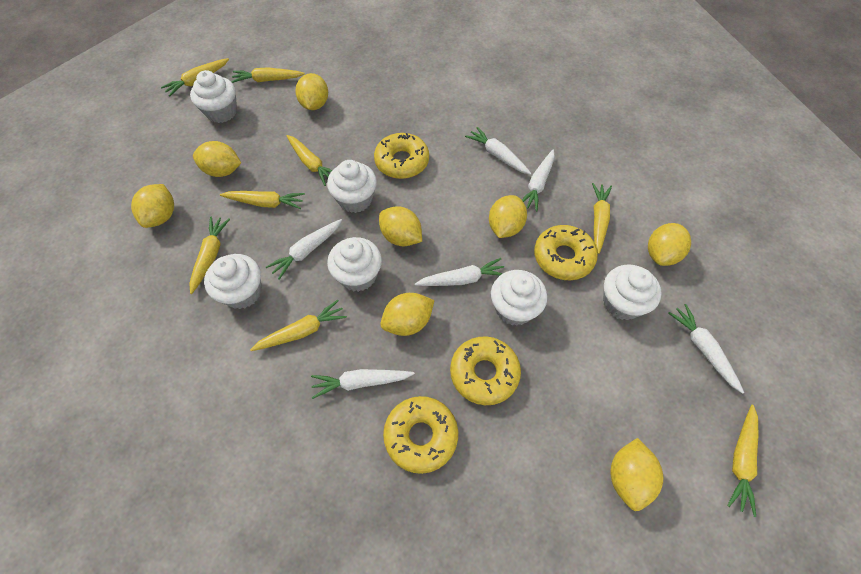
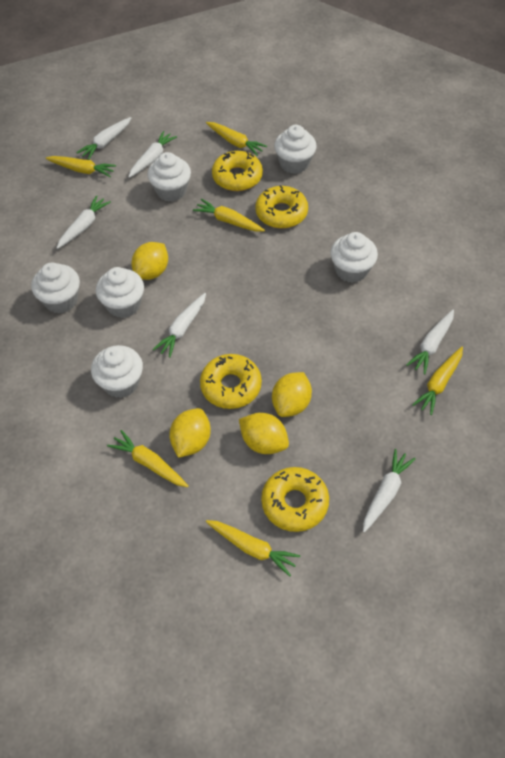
yellow carrot: 8 -> 6
yellow lemon: 8 -> 4

